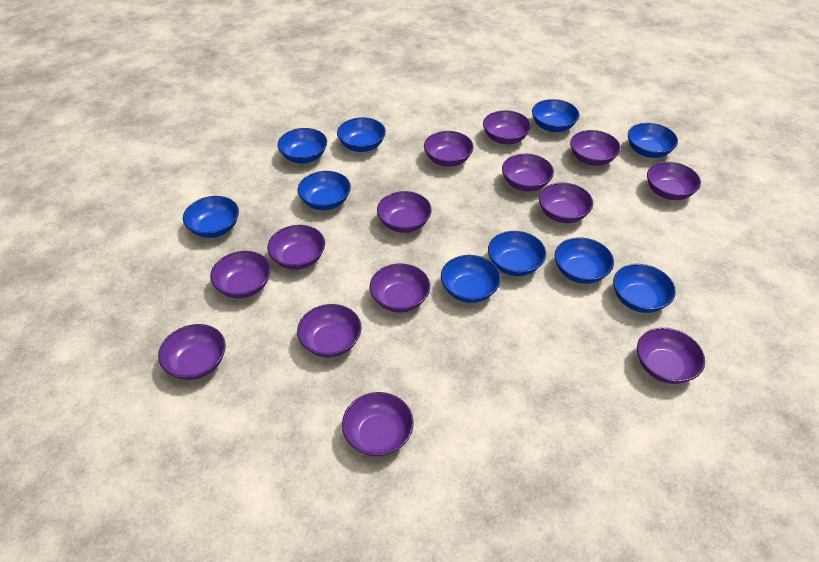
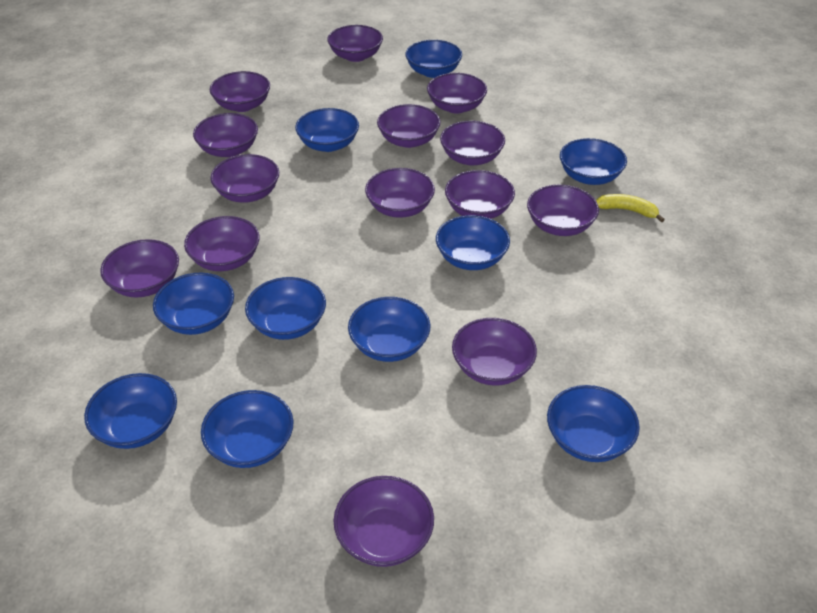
yellow banana: 0 -> 1

